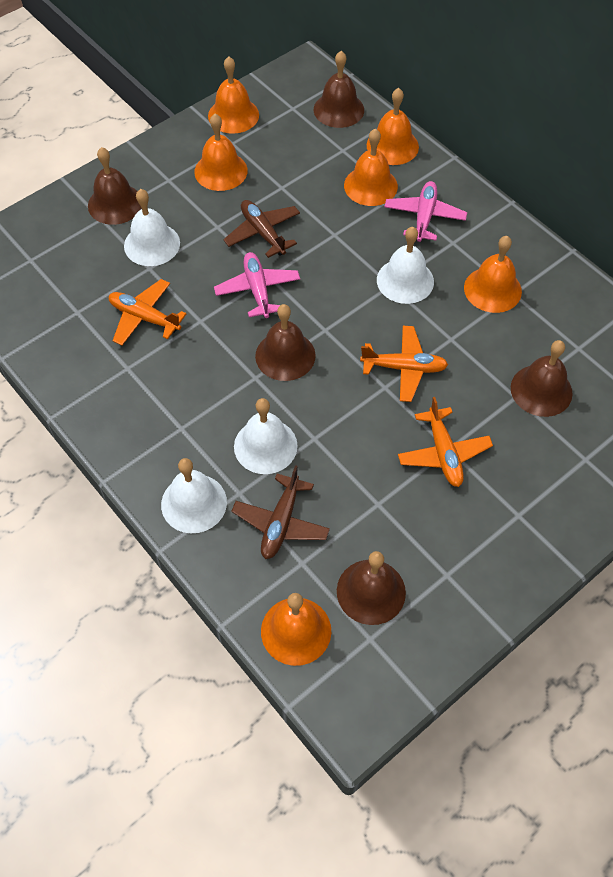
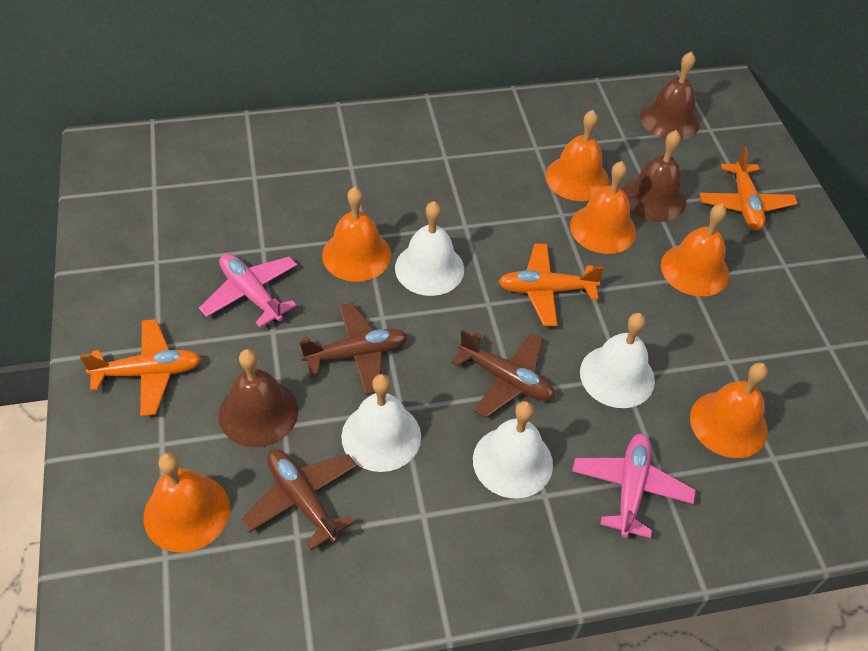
brown bell: 5 -> 3
brown plane: 2 -> 3

